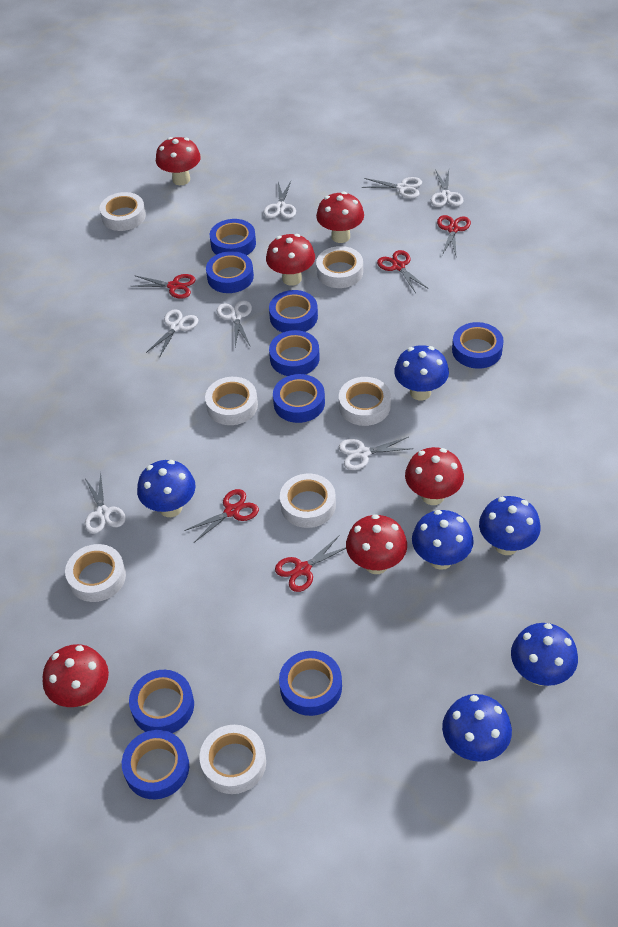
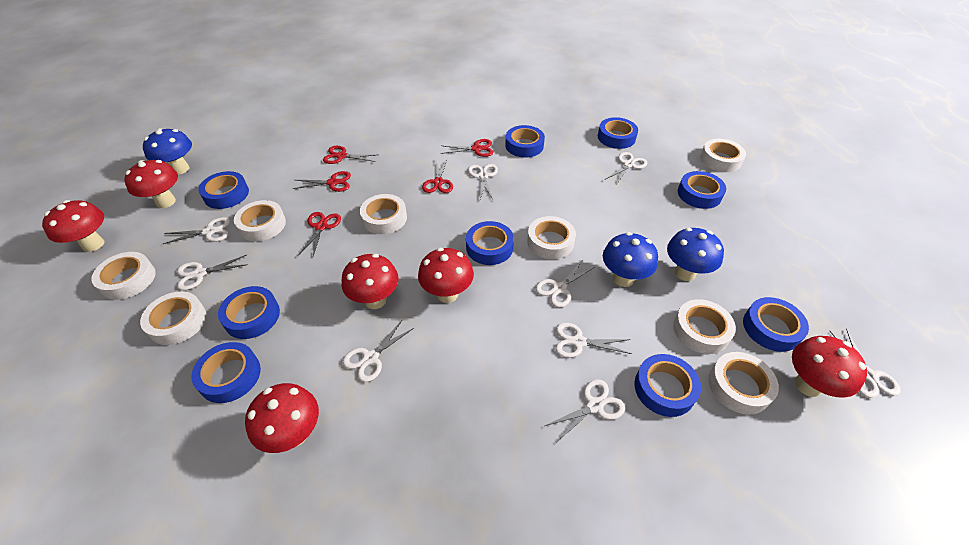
blue mushroom: 6 -> 3
white scissors: 7 -> 9
white tape: 7 -> 8

